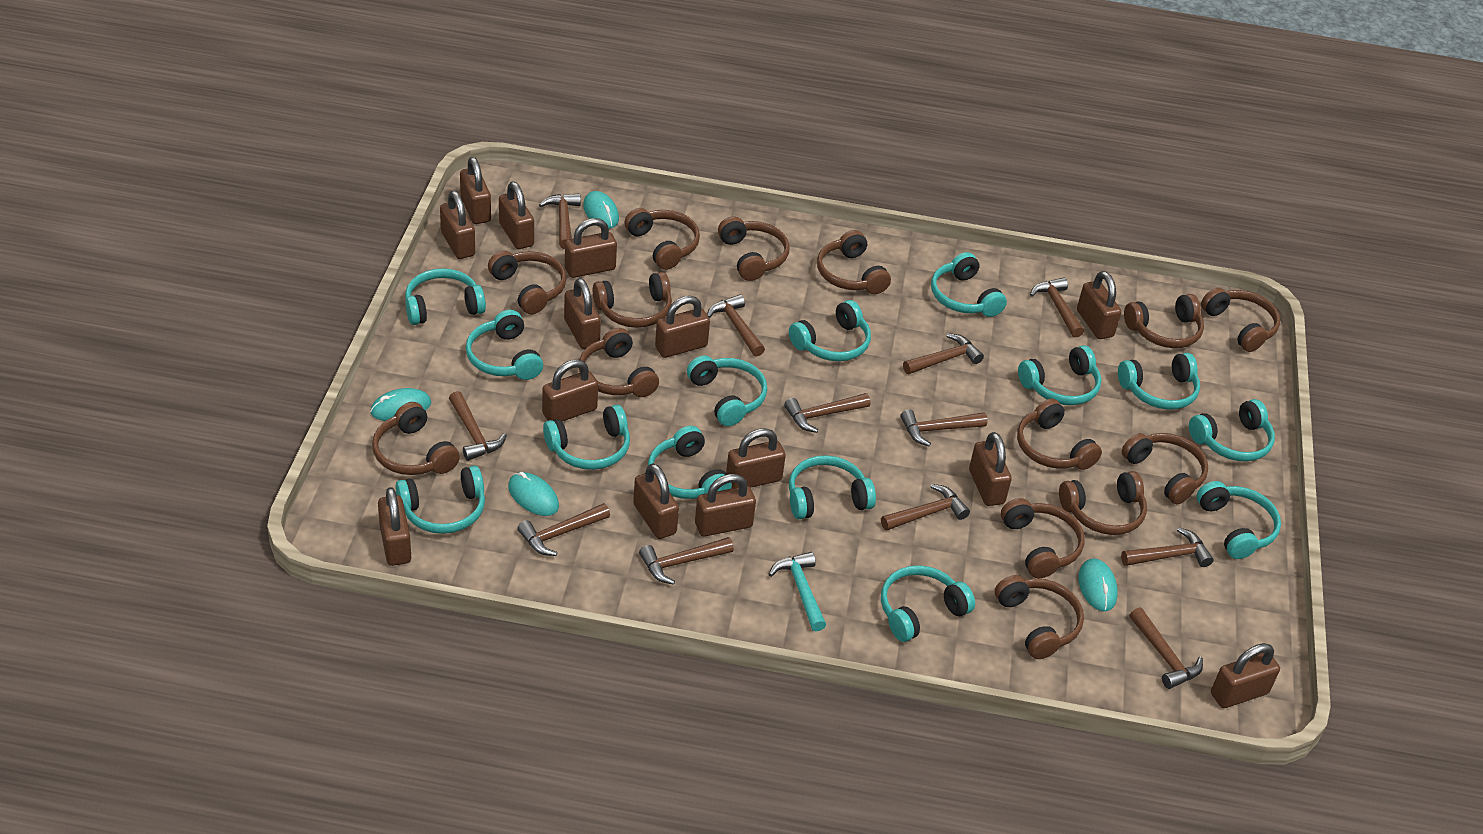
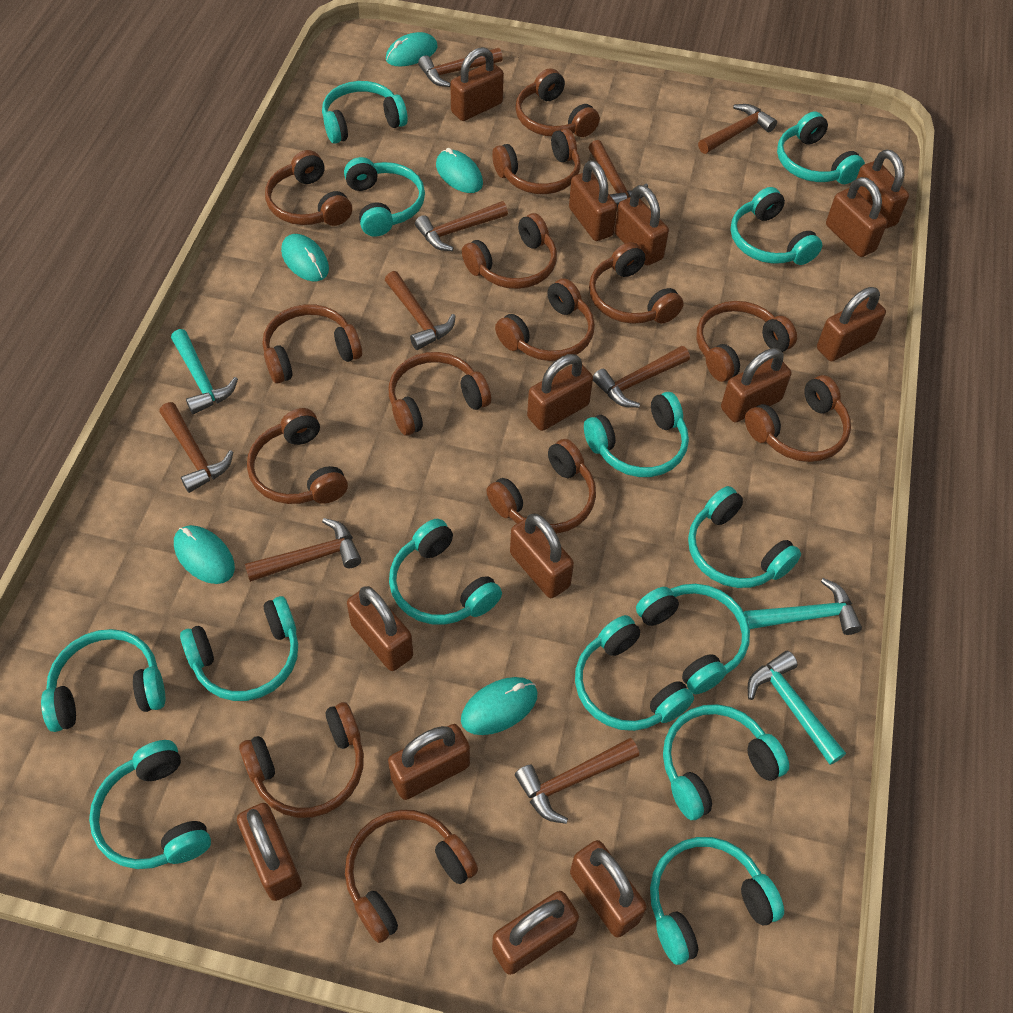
brown hammer: 12 -> 9
turquoise hammer: 1 -> 3
turquoise mouse: 4 -> 5

